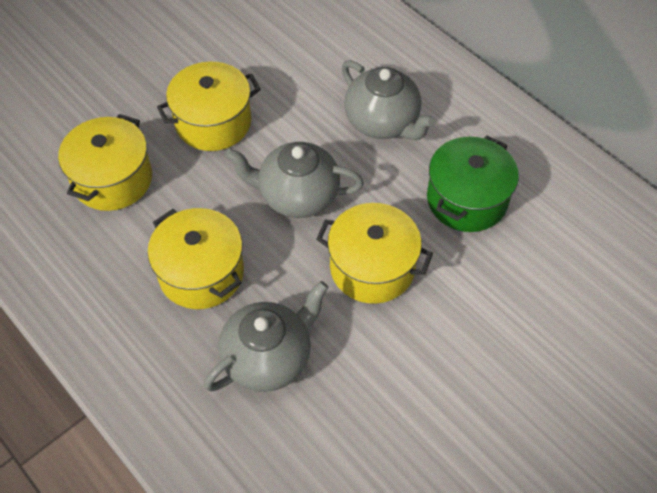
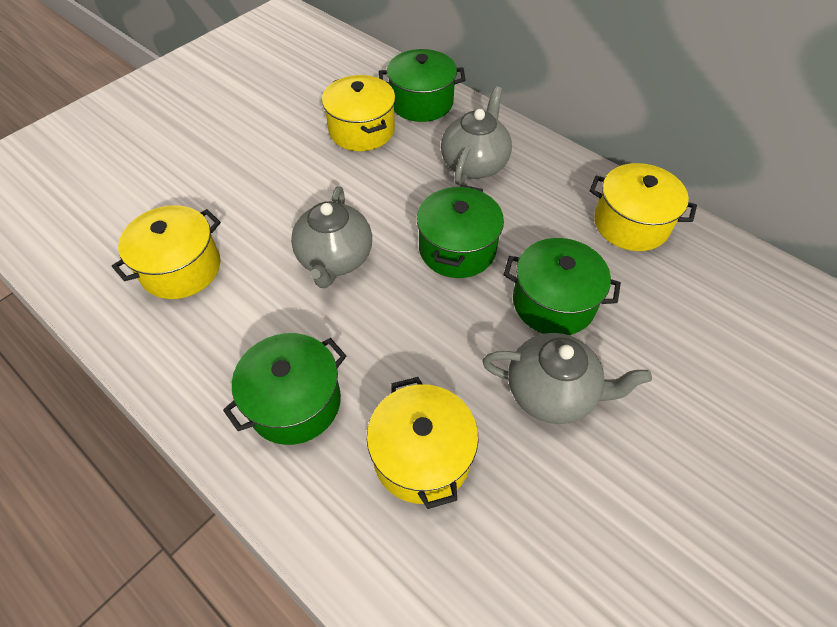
green pot: 1 -> 4

